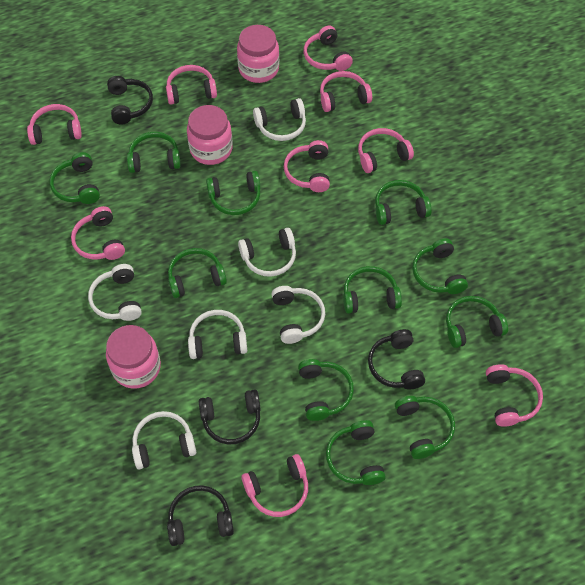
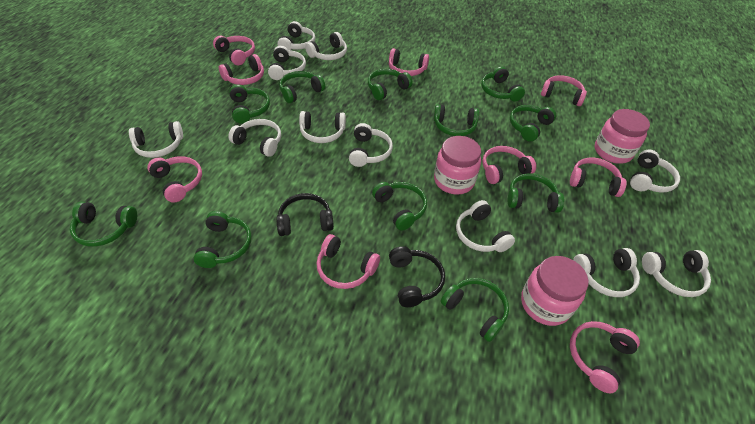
black headphones: 4 -> 2
white headphones: 6 -> 11

